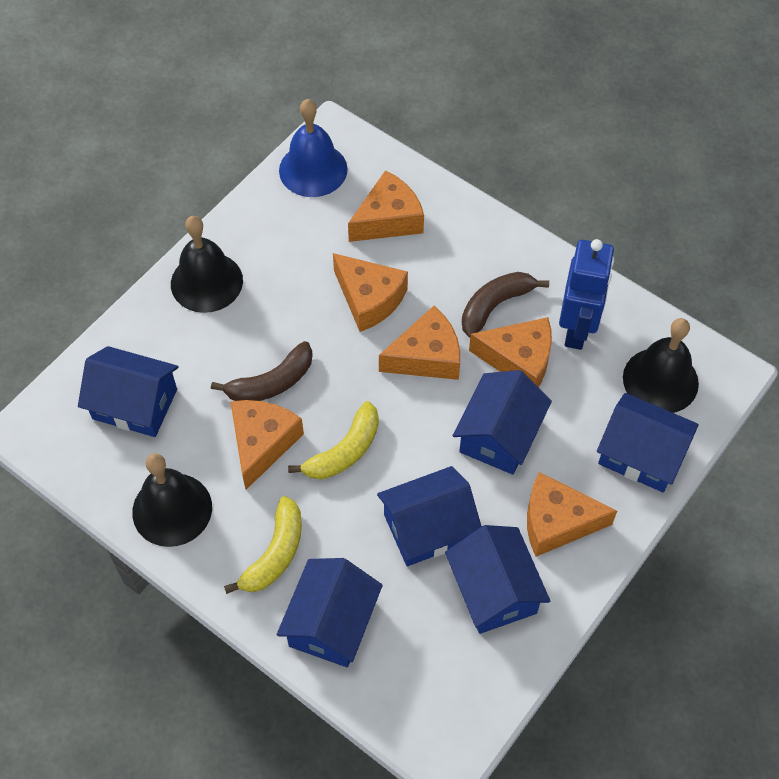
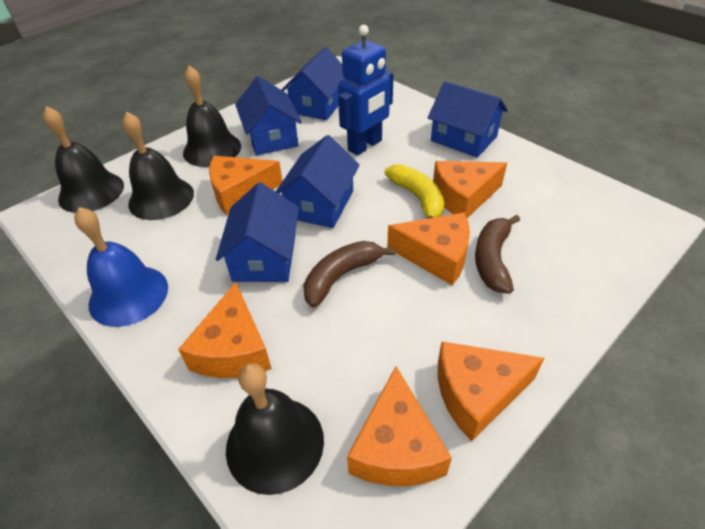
black bell: 3 -> 4
blue house: 6 -> 5
yellow banana: 2 -> 1

